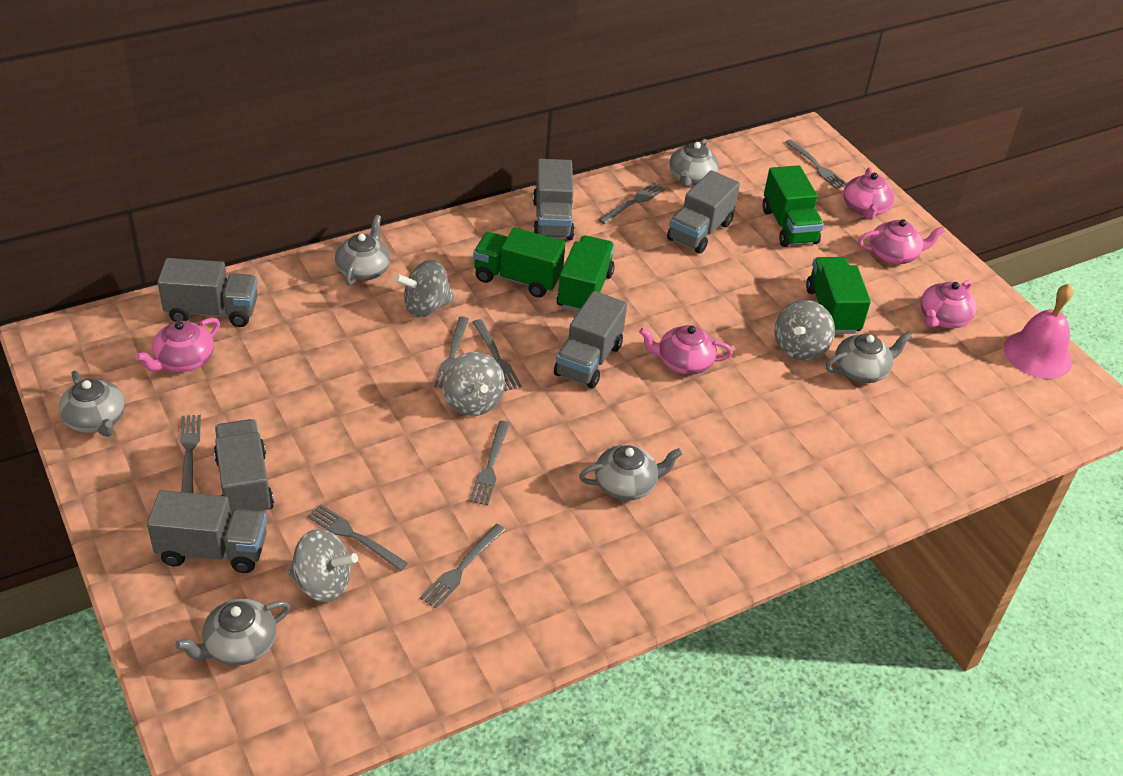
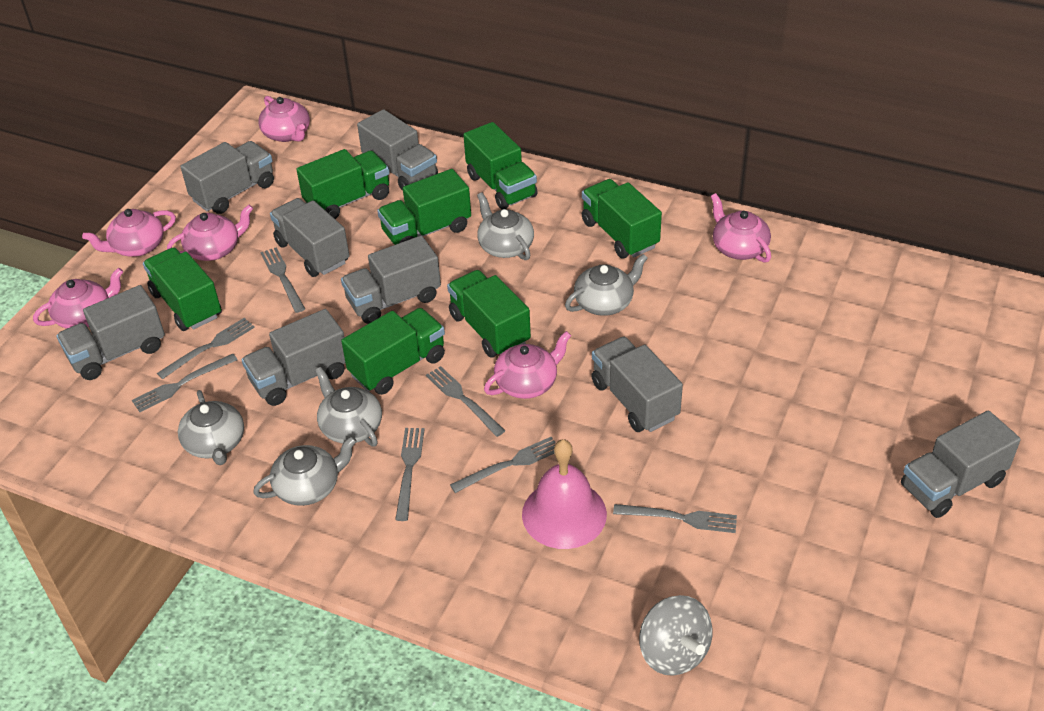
green truck: 4 -> 7
grey fork: 8 -> 7
grey spinning top: 4 -> 1
grey teapot: 6 -> 5
grey truck: 6 -> 8
pink teapot: 5 -> 6

